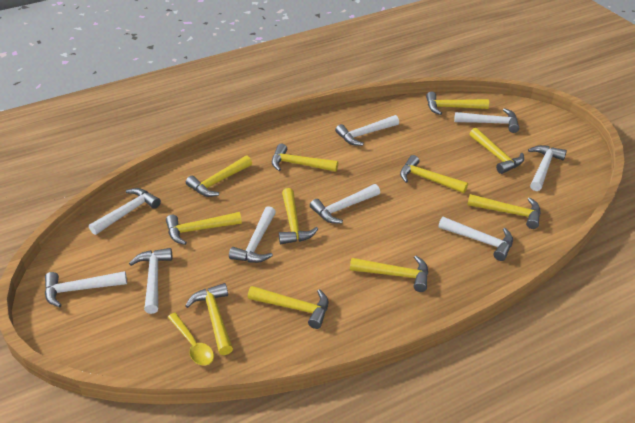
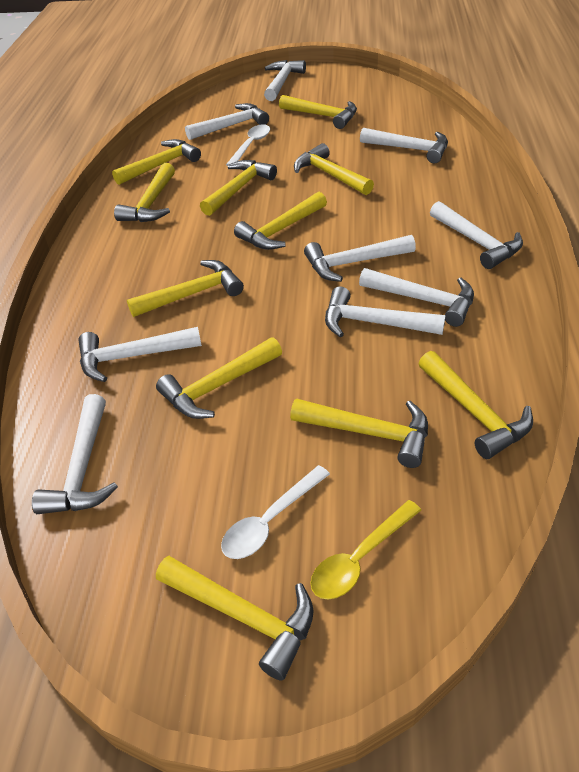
white spoon: 0 -> 2

